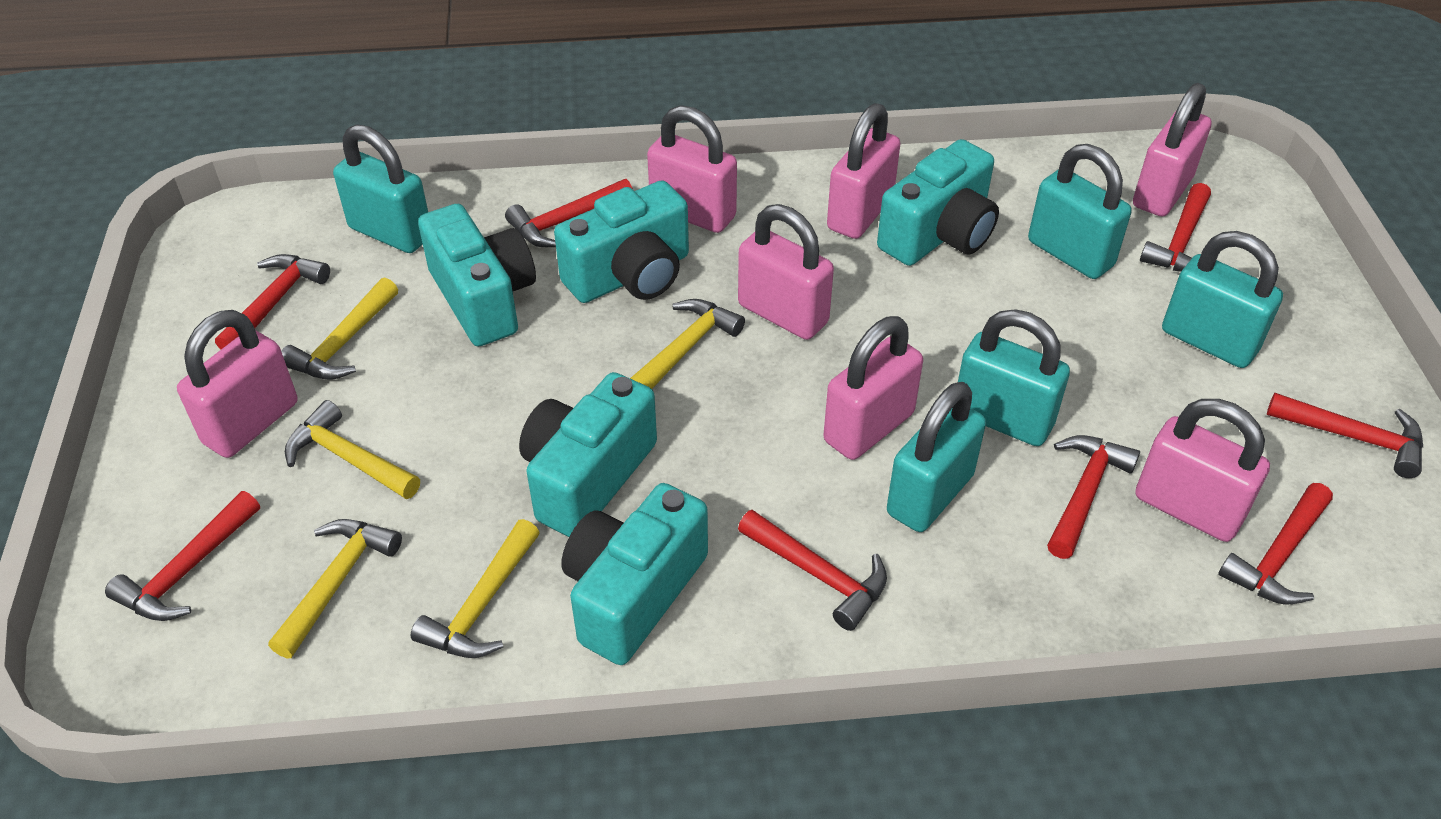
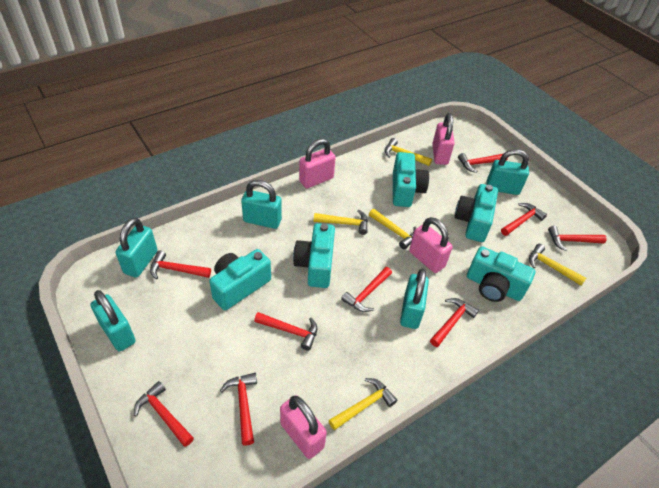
pink padlock: 7 -> 4
red hammer: 8 -> 9

